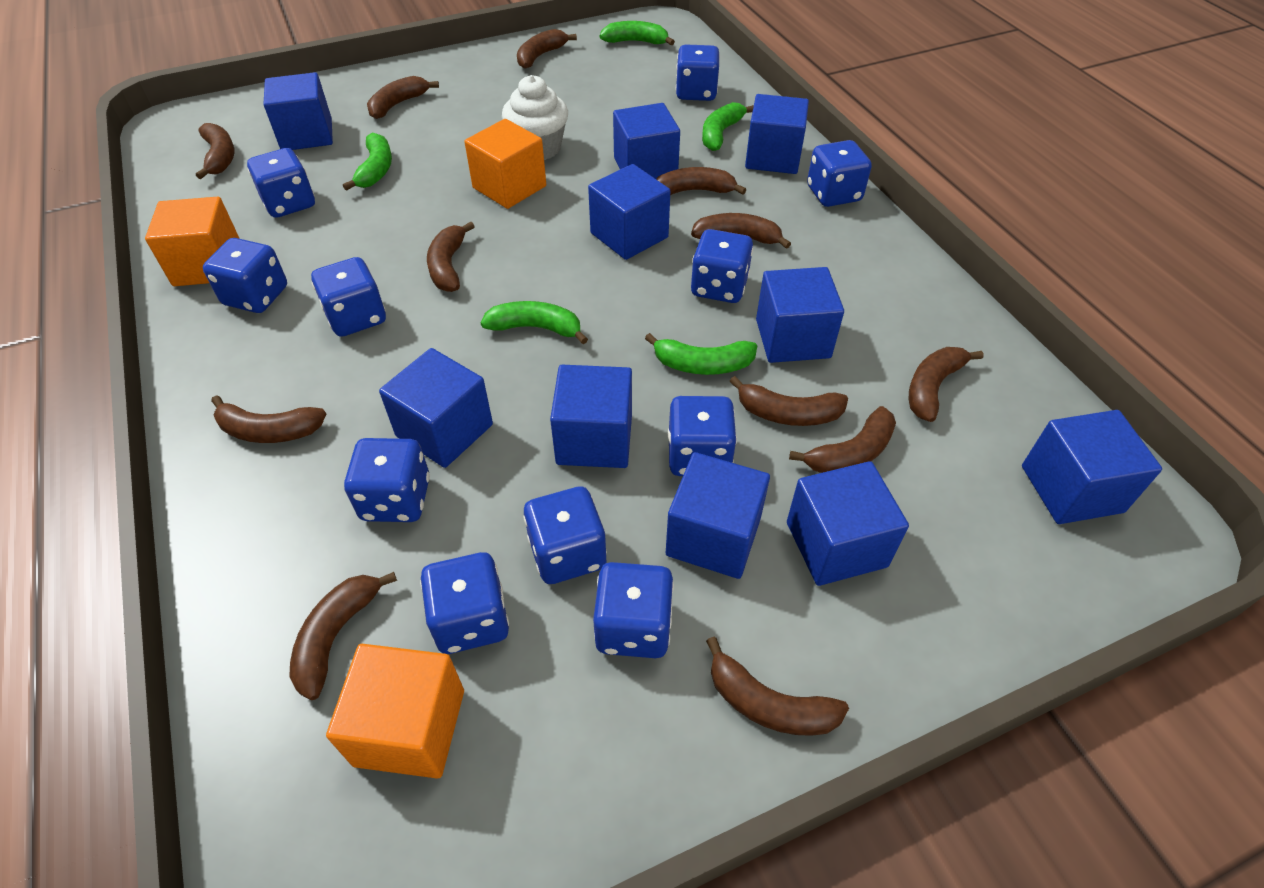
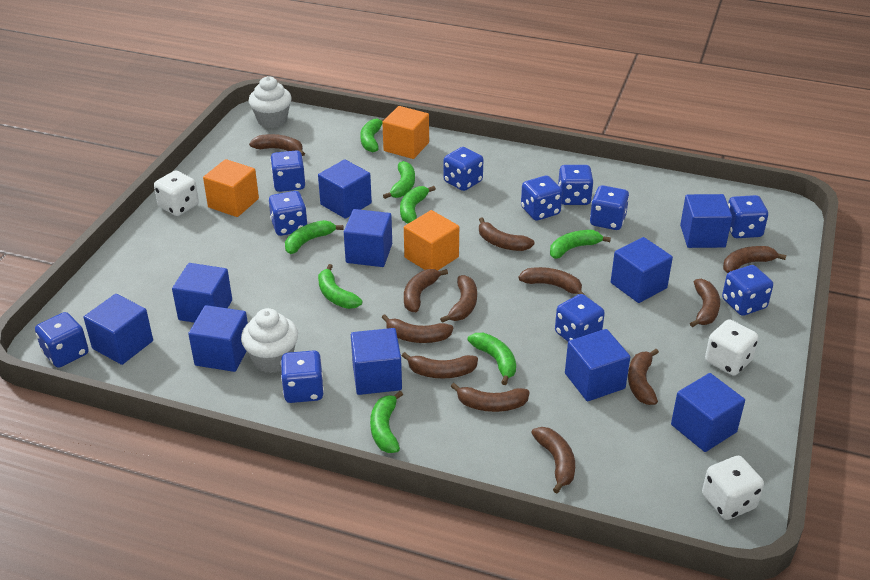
green banana: 5 -> 8
white cupcake: 1 -> 2
white dice: 0 -> 3

